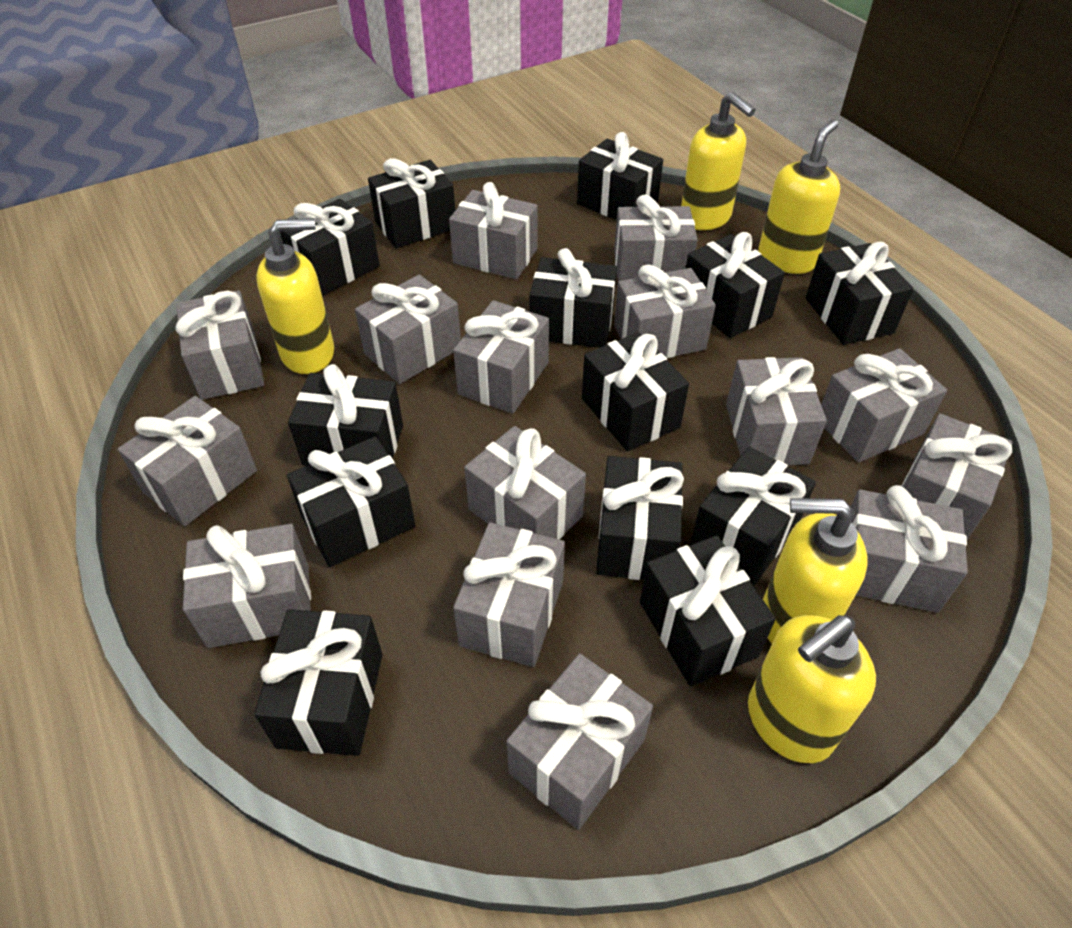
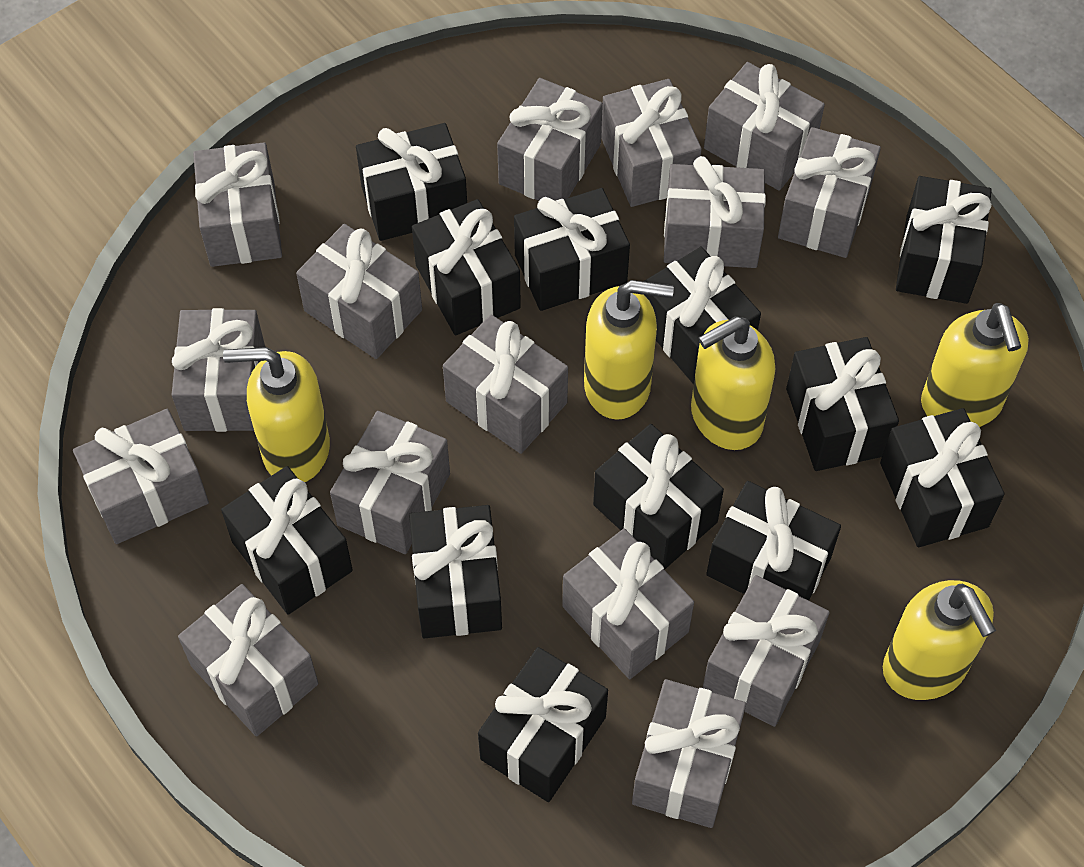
black gift: 13 -> 12

